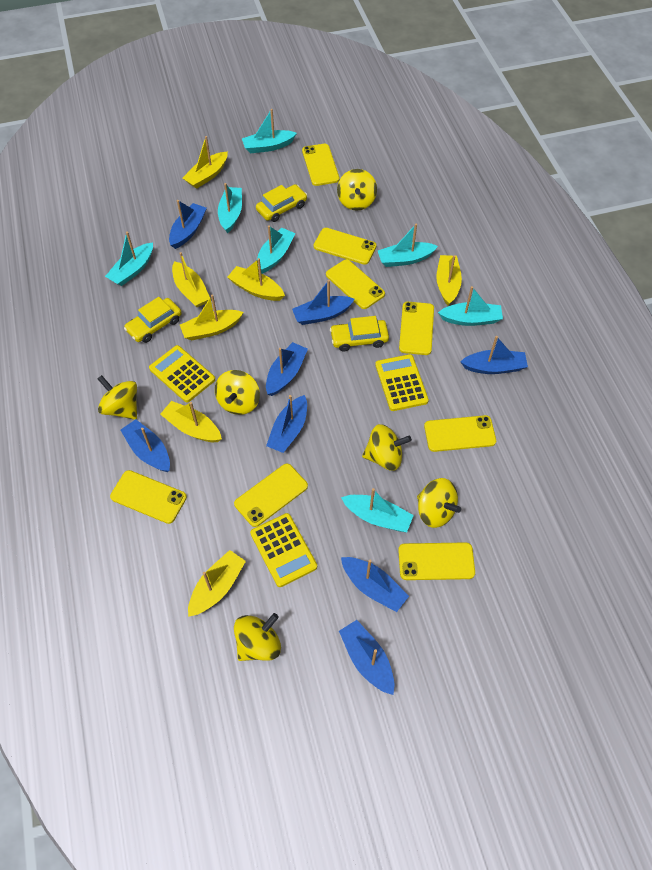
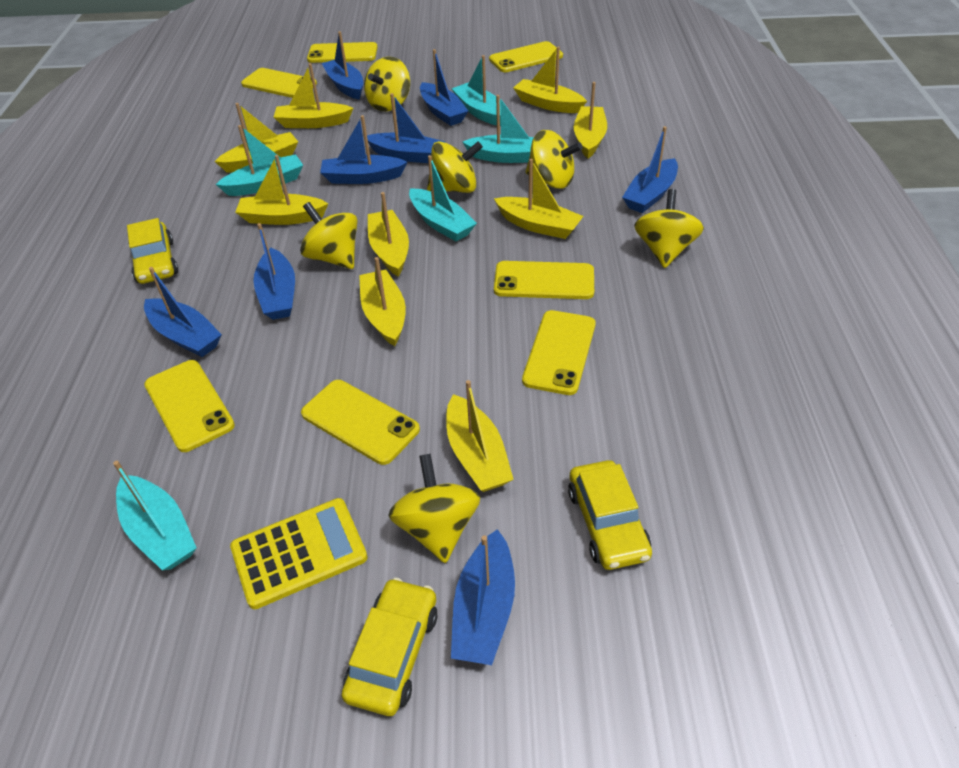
turquoise boat: 7 -> 5
yellow boat: 7 -> 9
yellow calculator: 3 -> 1
yellow phone: 8 -> 7

